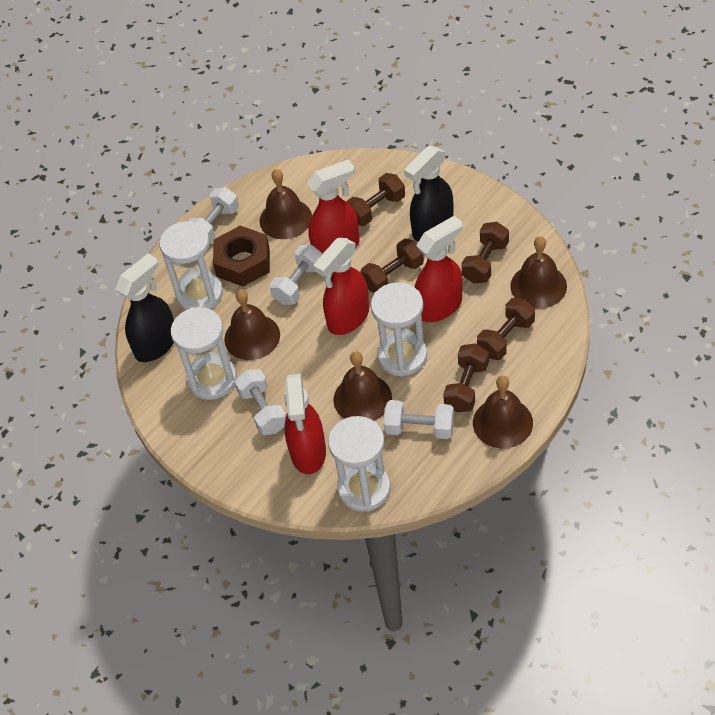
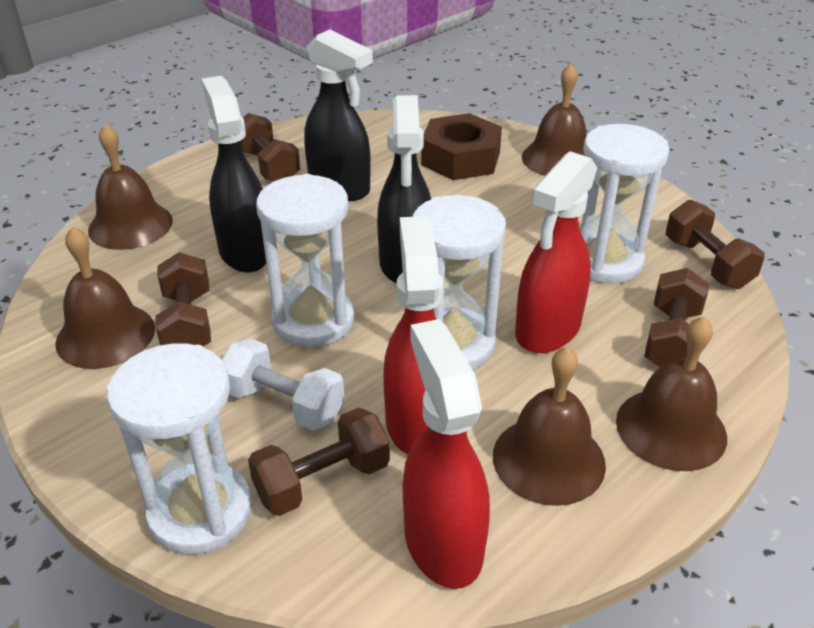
black spray bottle: 2 -> 3
red spray bottle: 4 -> 3
white dumbbell: 4 -> 1

